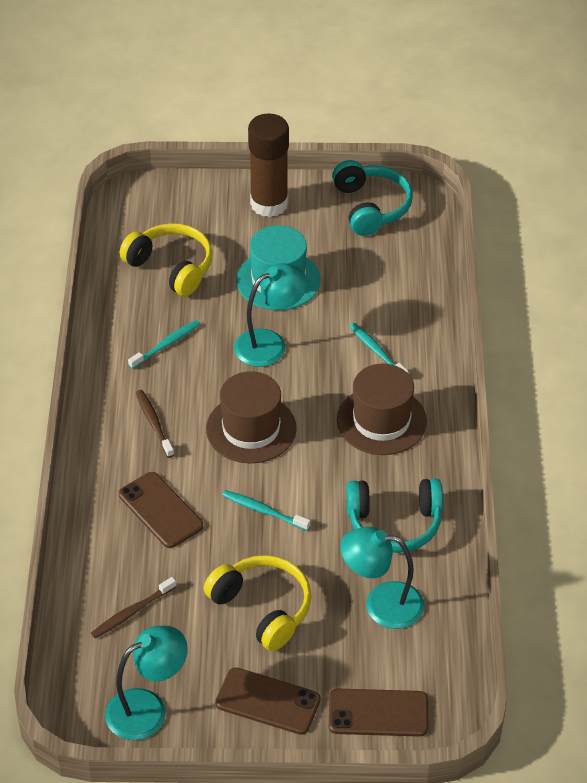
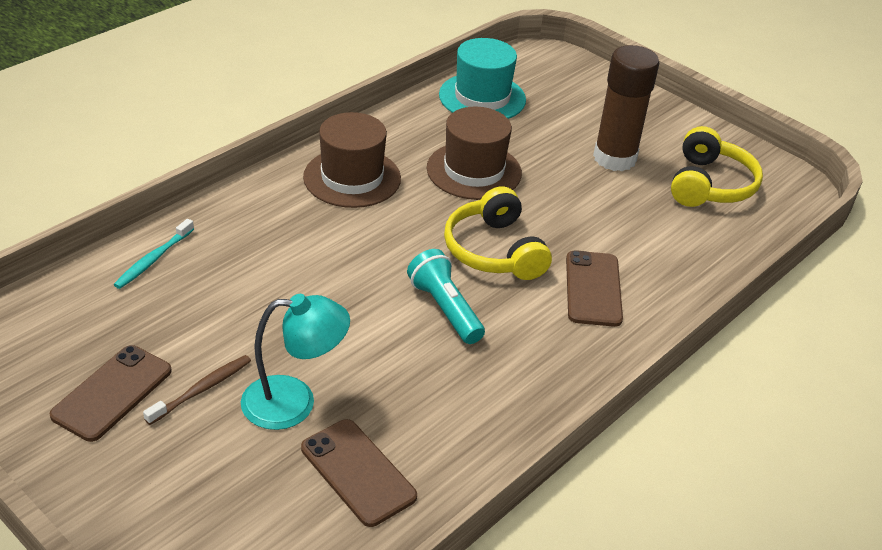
brown toothbrush: 2 -> 1
turquoise flashlight: 0 -> 1
turquoise headphones: 2 -> 0
turquoise lamp: 3 -> 1
turquoise toothbrush: 3 -> 1

